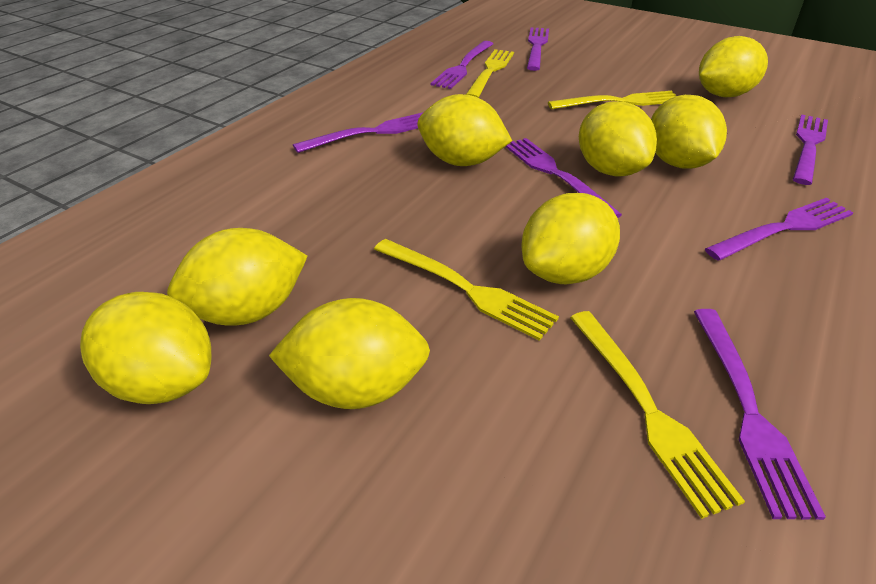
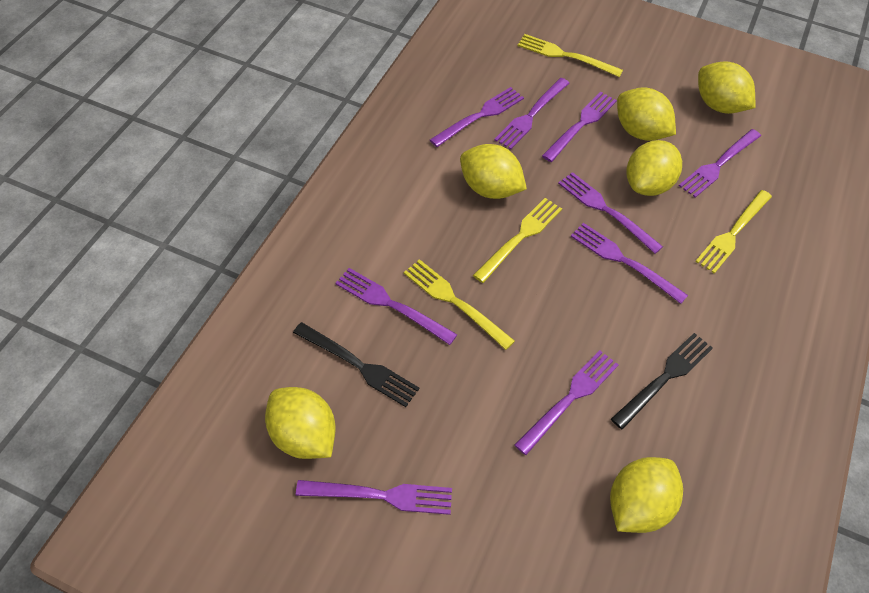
black fork: 0 -> 2
purple fork: 7 -> 9
yellow lemon: 8 -> 6

